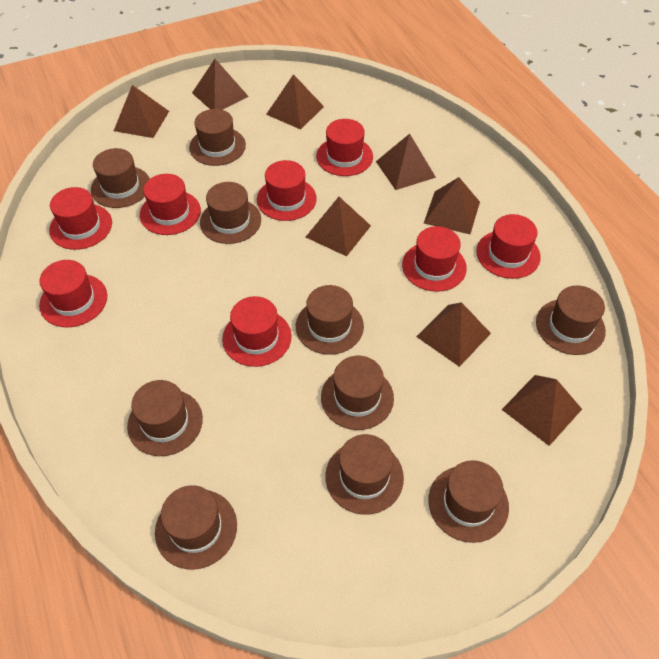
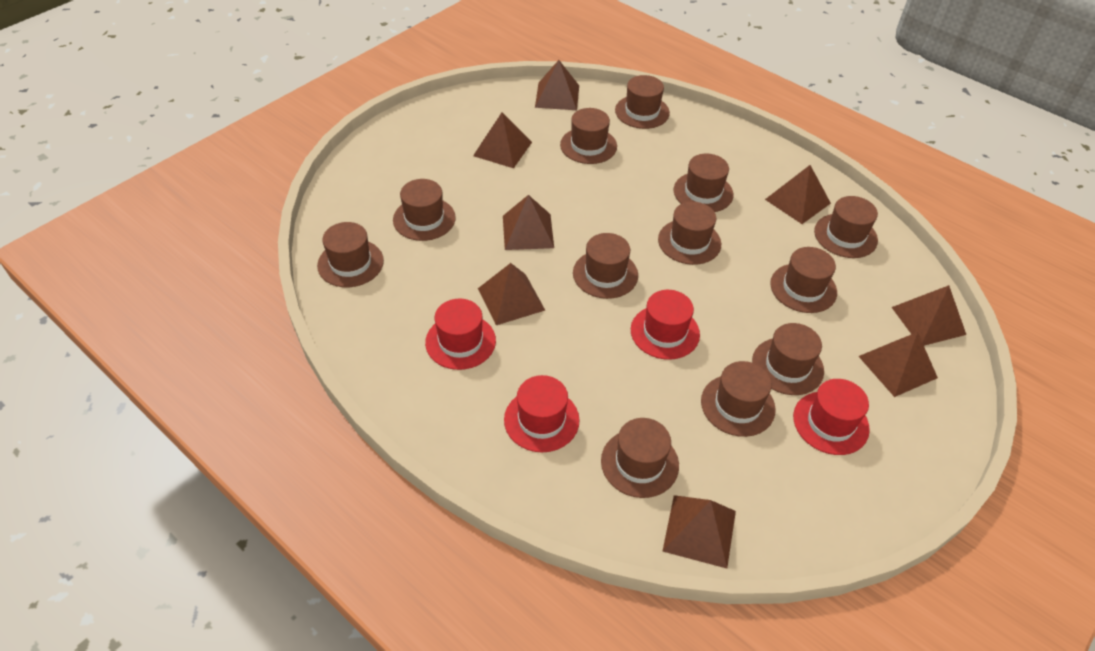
brown hat: 10 -> 12
red hat: 8 -> 4

